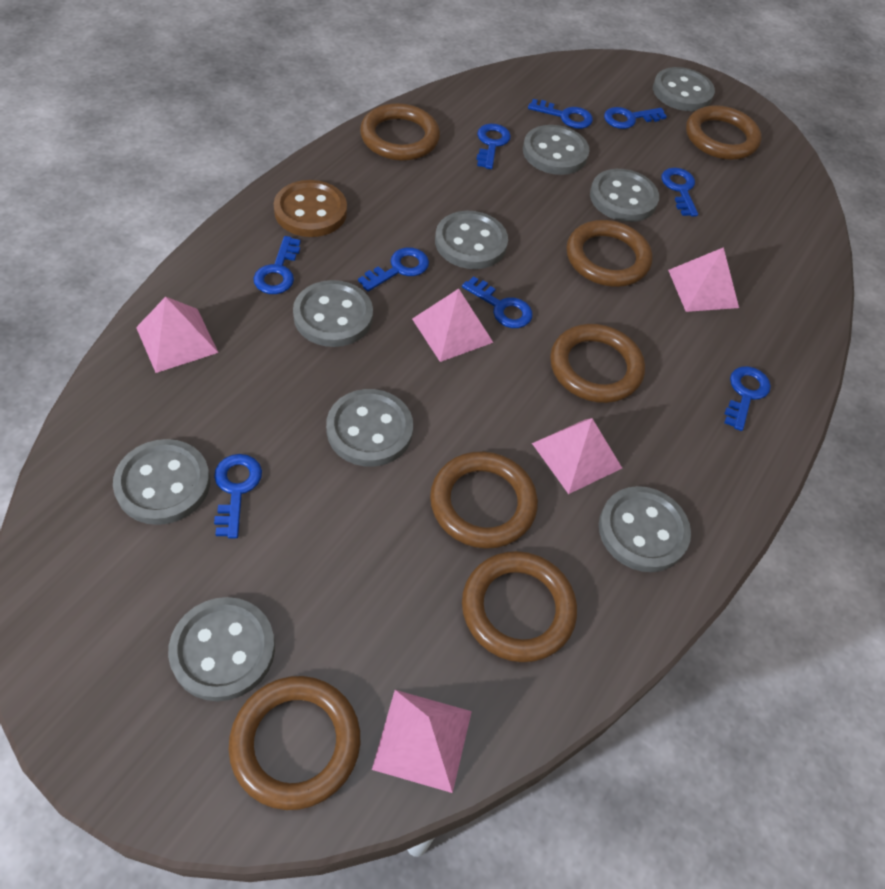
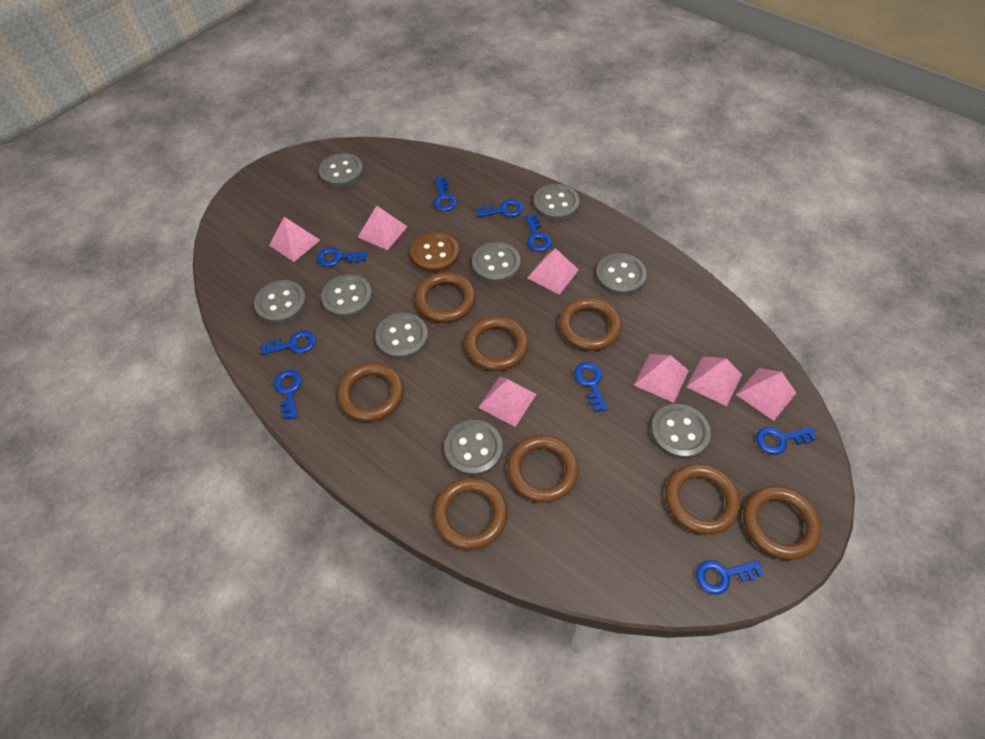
brown ring: 7 -> 8
pink pyramid: 5 -> 7

